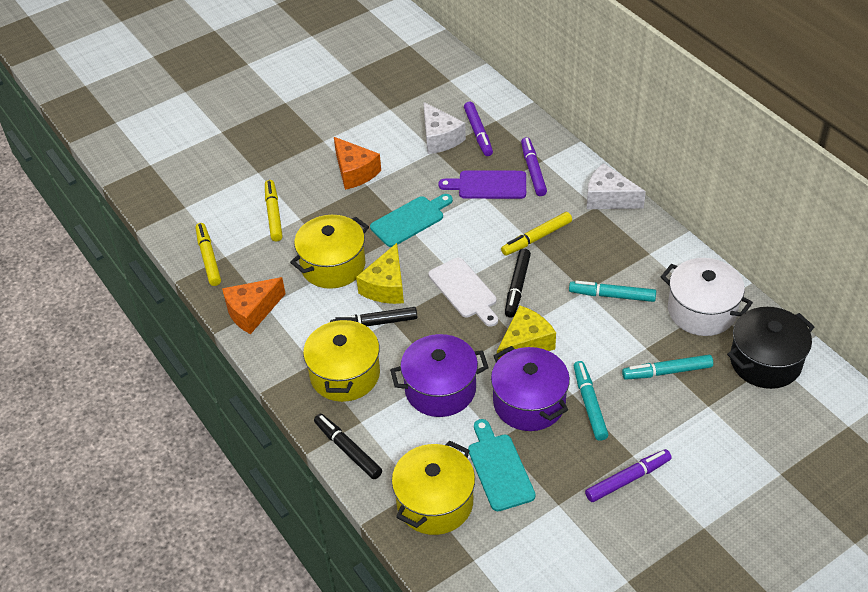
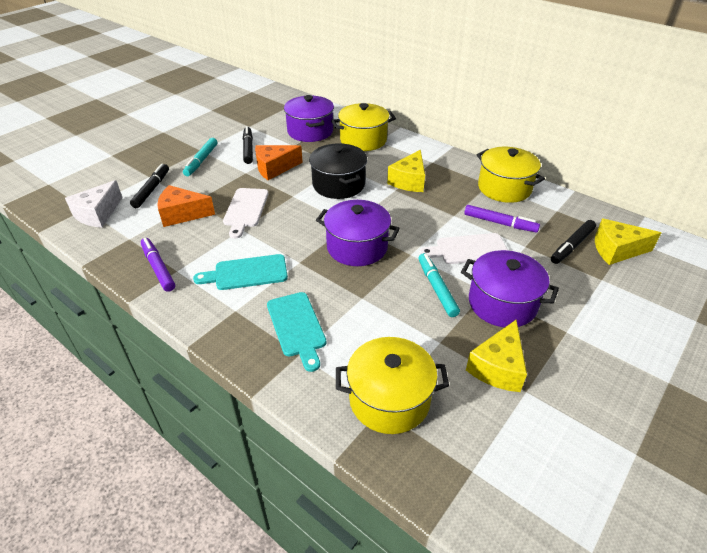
purple cutting board: 1 -> 0
purple marker: 3 -> 2
purple pot: 2 -> 3
turquoise marker: 3 -> 2
white cheese: 2 -> 1
white cutting board: 1 -> 2
white pot: 1 -> 0
yellow cheese: 2 -> 3
yellow marker: 3 -> 0

